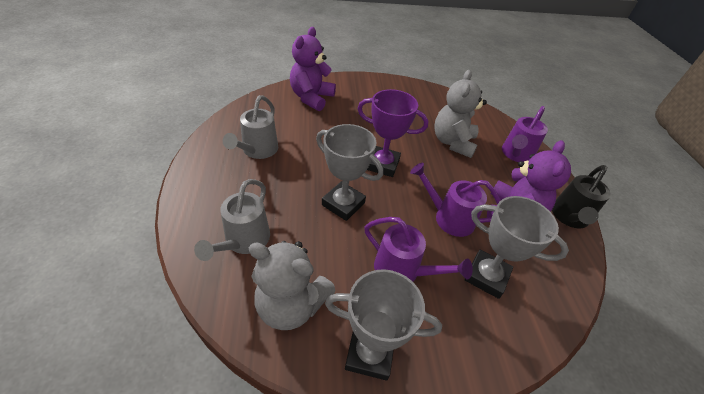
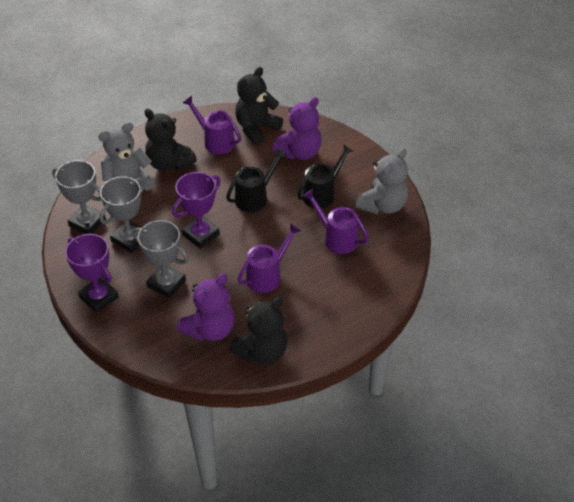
black teddy bear: 0 -> 3
black watering can: 1 -> 2
grey watering can: 2 -> 0
purple trophy: 1 -> 2

